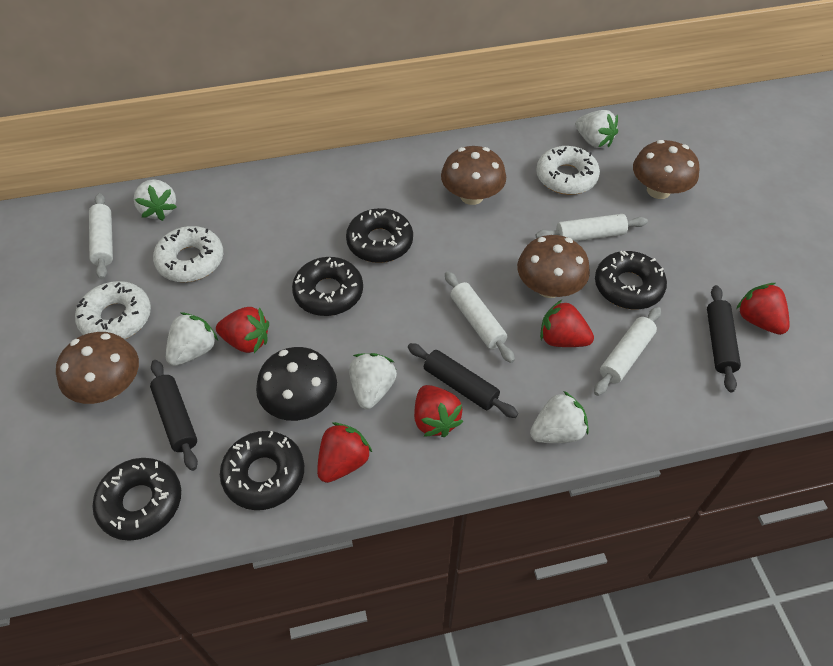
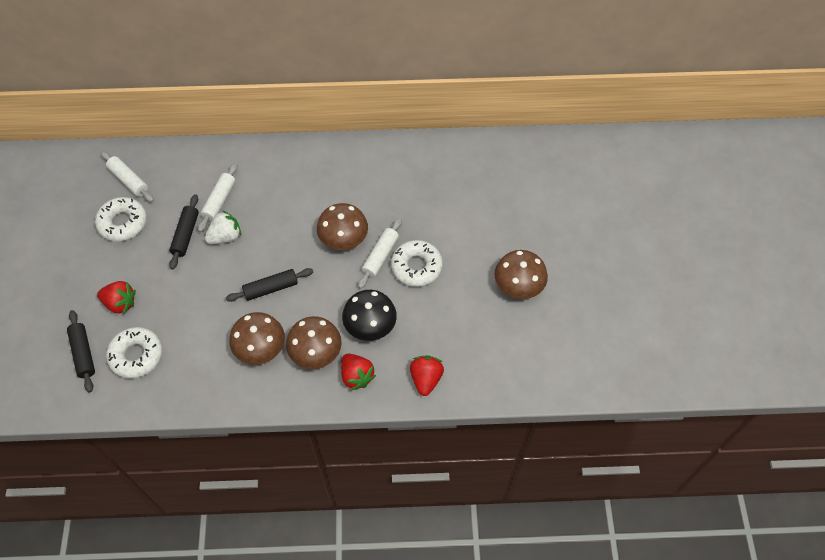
black donut: 5 -> 0
red strawberry: 5 -> 3
white rolling pin: 4 -> 3
white strawberry: 5 -> 1

